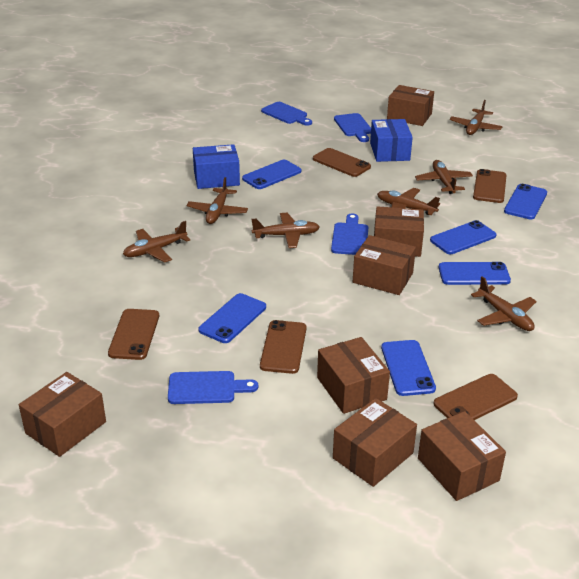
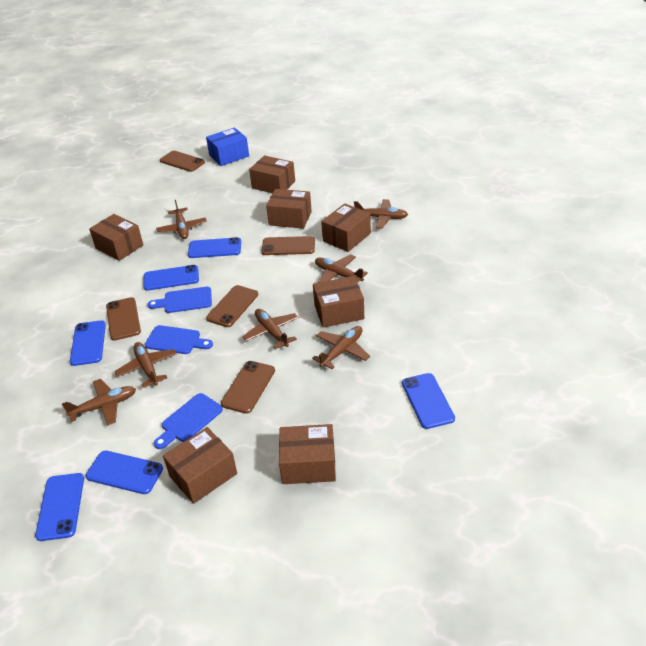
blue box: 2 -> 1
blue cutting board: 4 -> 3

